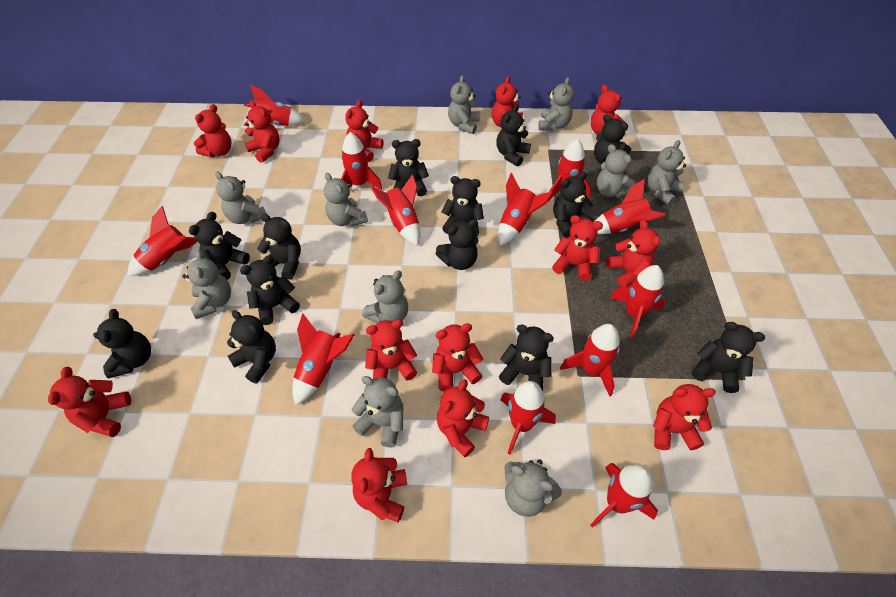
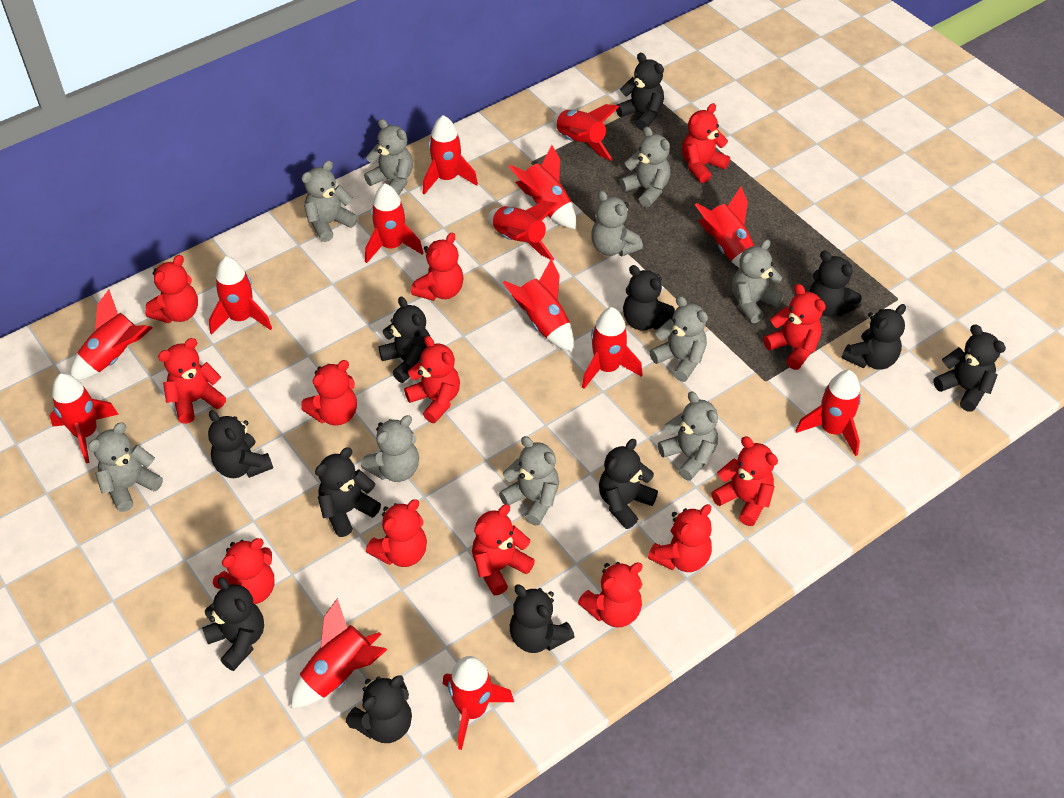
black teddy bear: 13 -> 12
red rocket: 12 -> 14

